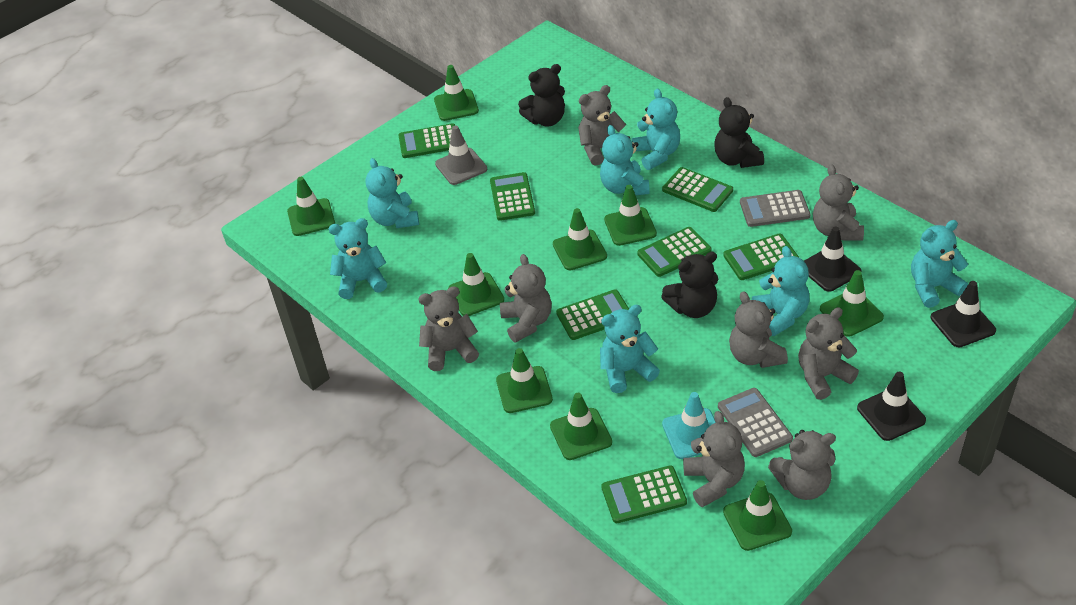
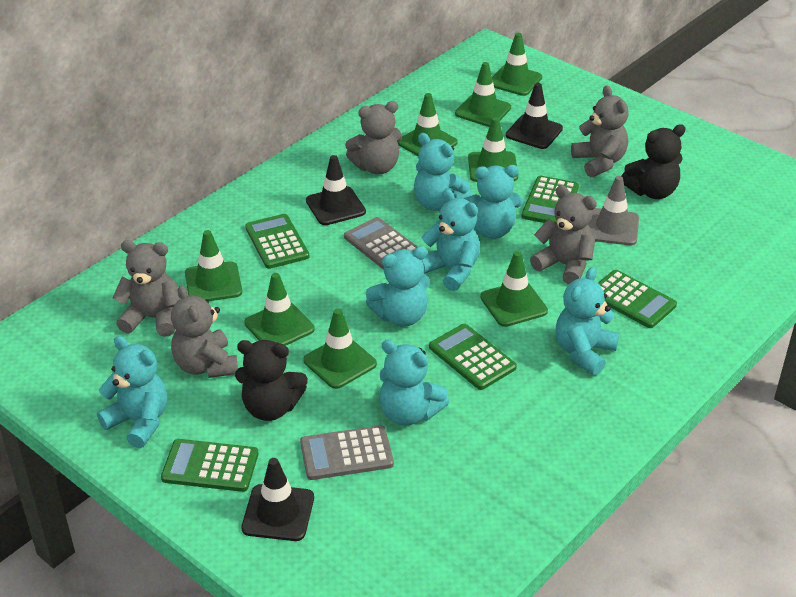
black teddy bear: 3 -> 2
green calculator: 7 -> 5
green traffic cone: 9 -> 8
grey teddy bear: 8 -> 5
turquoise traffic cone: 1 -> 0

